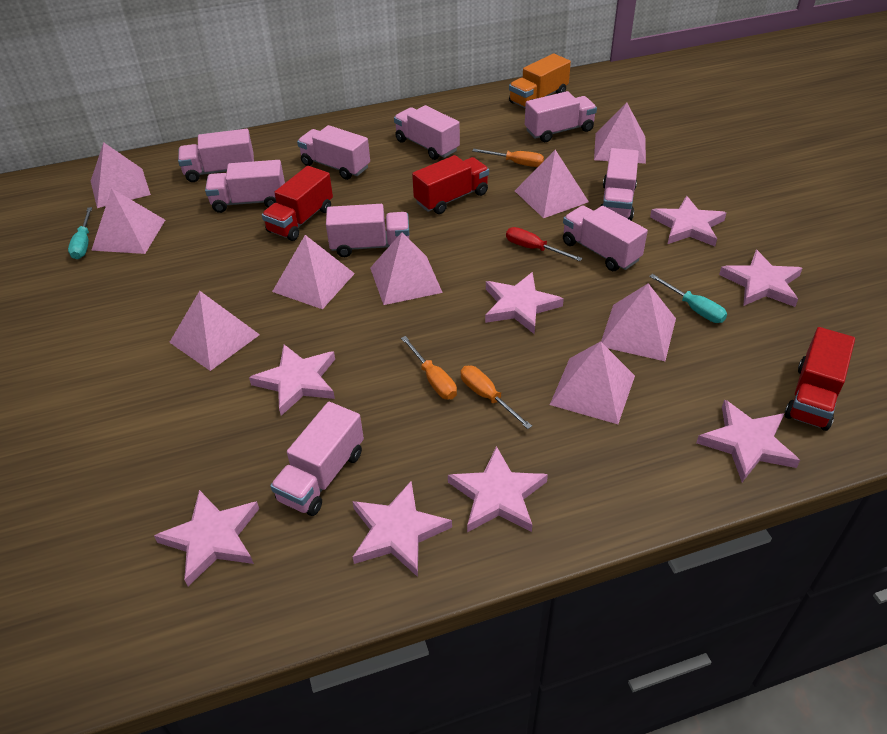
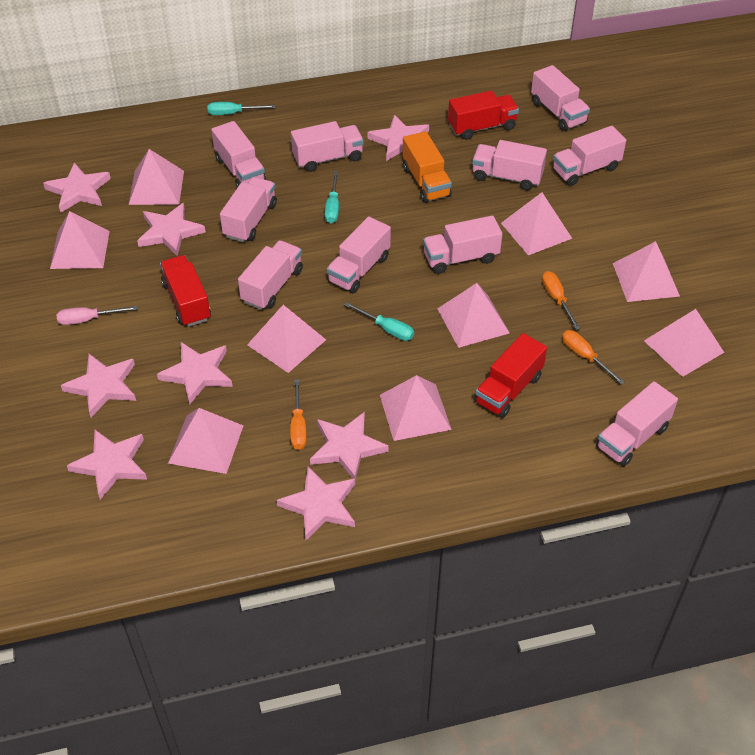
pink screwdriver: 0 -> 1
pink truck: 9 -> 10
red screwdriver: 1 -> 0
turquoise screwdriver: 2 -> 3

